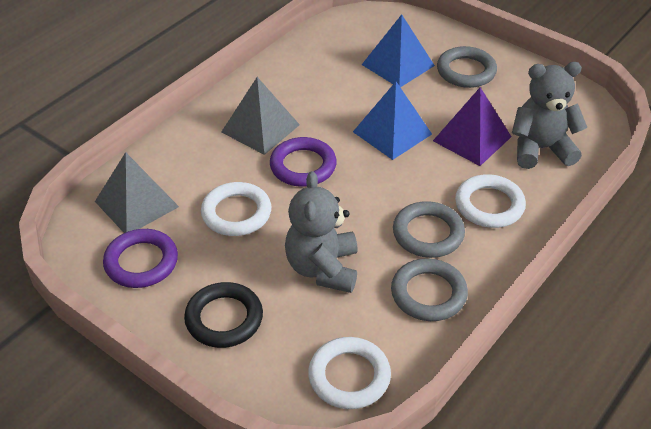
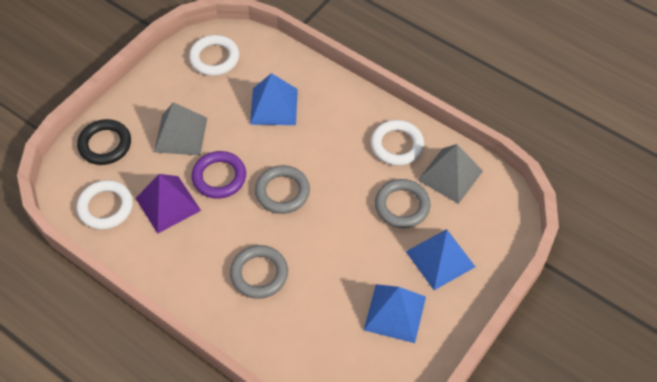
blue pyramid: 2 -> 3
grey teddy bear: 2 -> 0
purple ring: 2 -> 1

